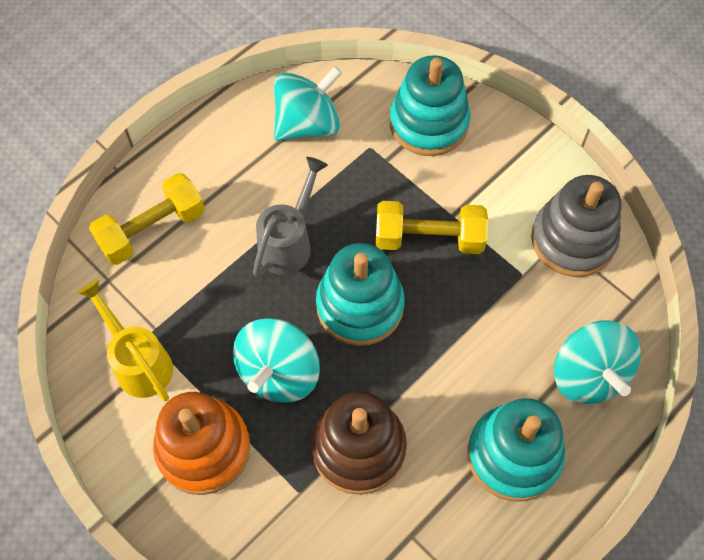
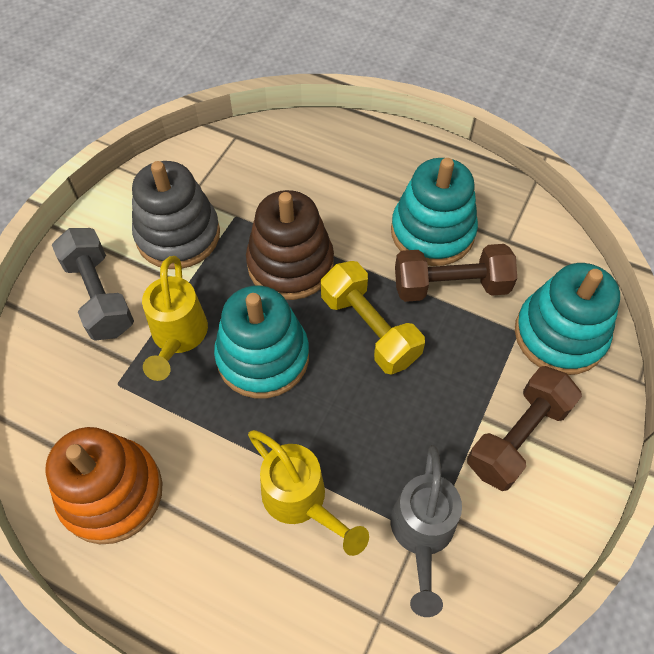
brown dumbbell: 0 -> 2
grey dumbbell: 0 -> 1
turquoise spinning top: 3 -> 0
yellow dumbbell: 2 -> 1
yellow watering can: 1 -> 2

